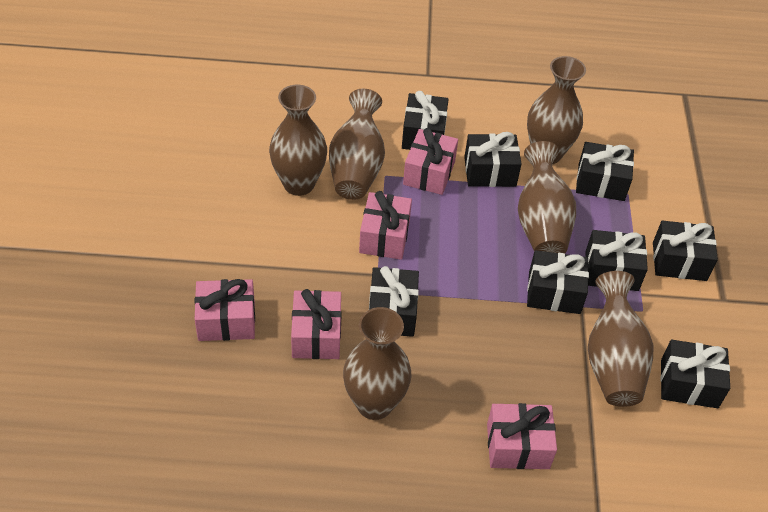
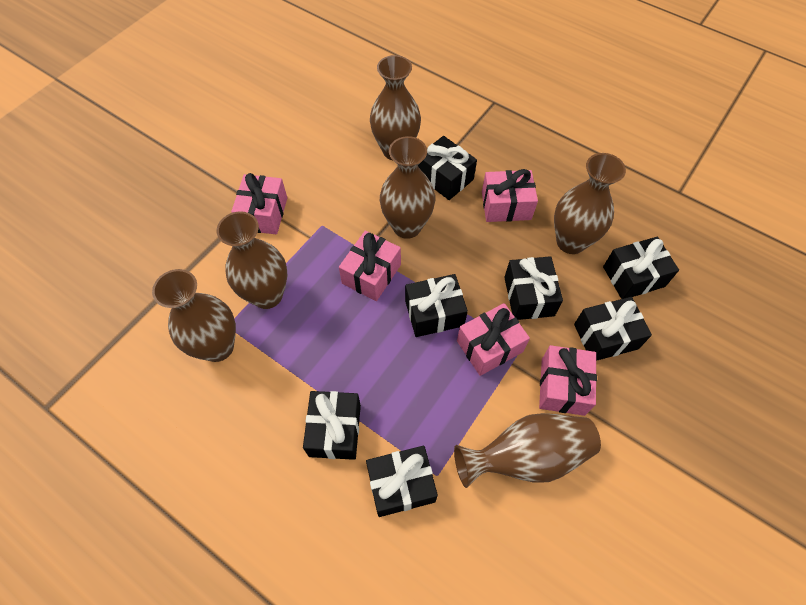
black gift: 8 -> 7

